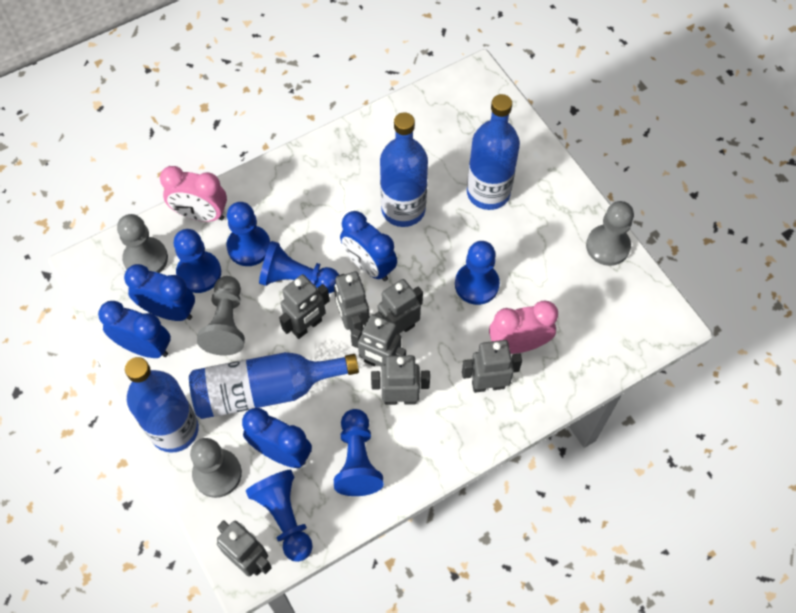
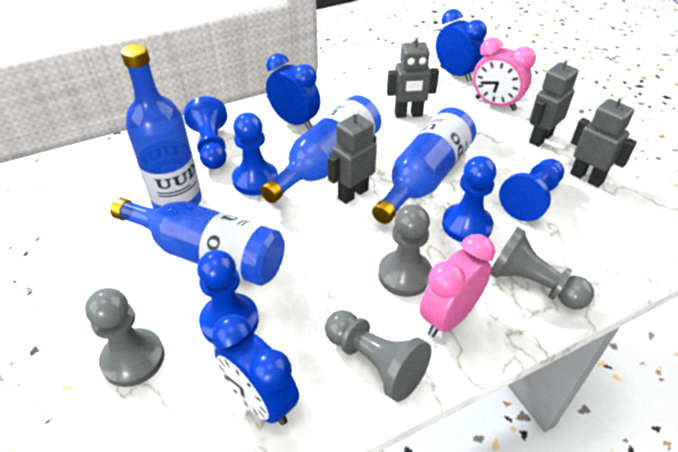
blue clock: 4 -> 3
blue pawn: 6 -> 5
grey robot: 7 -> 4

